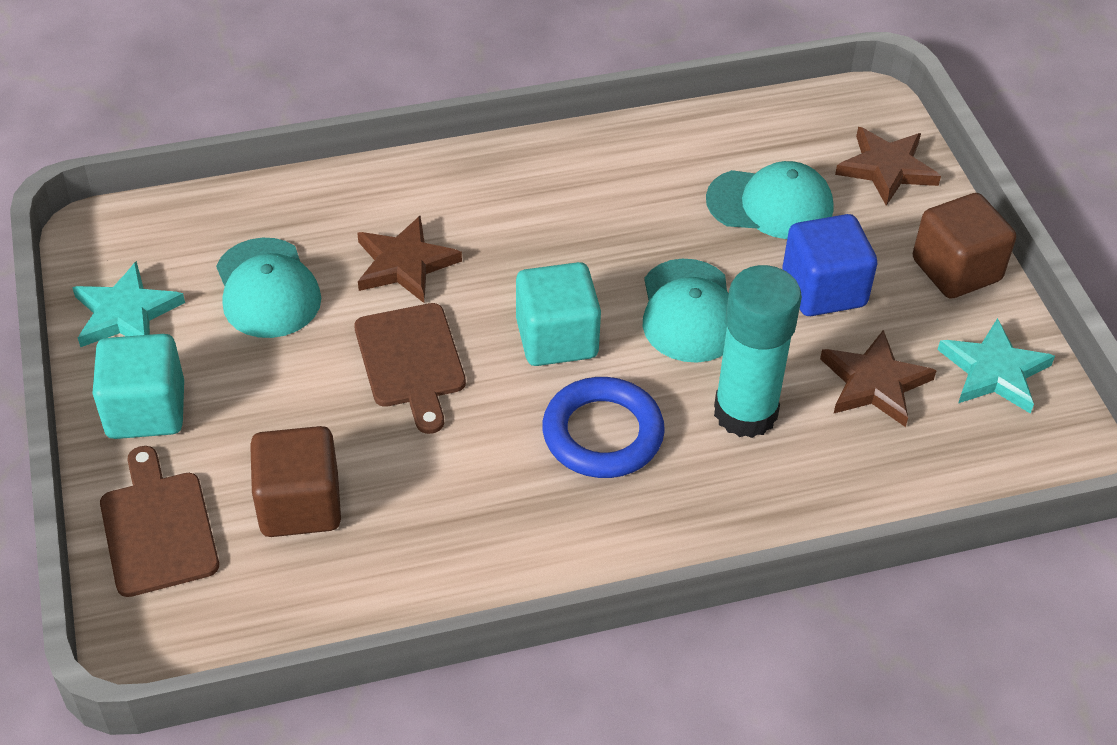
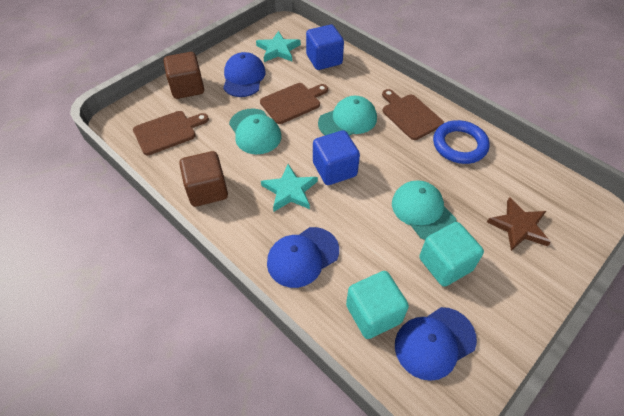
blue cap: 0 -> 3
blue cube: 1 -> 2
brown cutting board: 2 -> 3
brown star: 3 -> 1
turquoise glue stick: 1 -> 0

